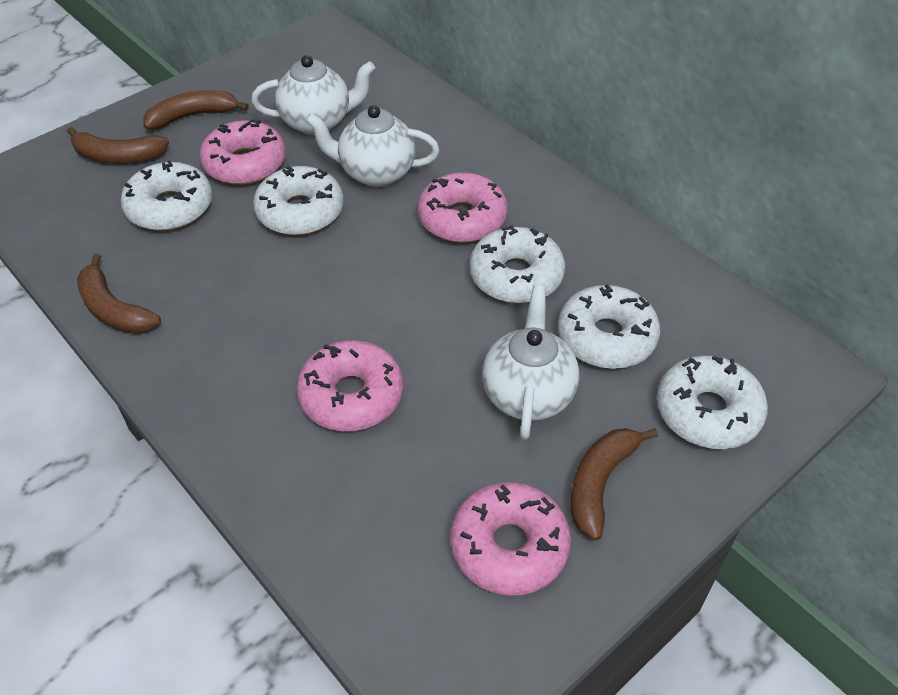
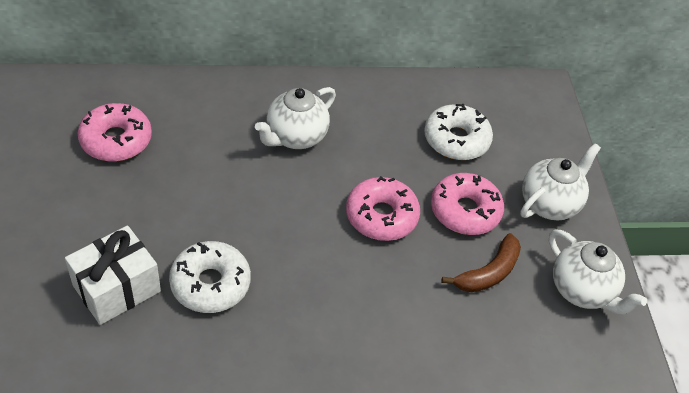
brown banana: 4 -> 1
pink donut: 4 -> 3
white donut: 5 -> 2
white gift: 0 -> 1

